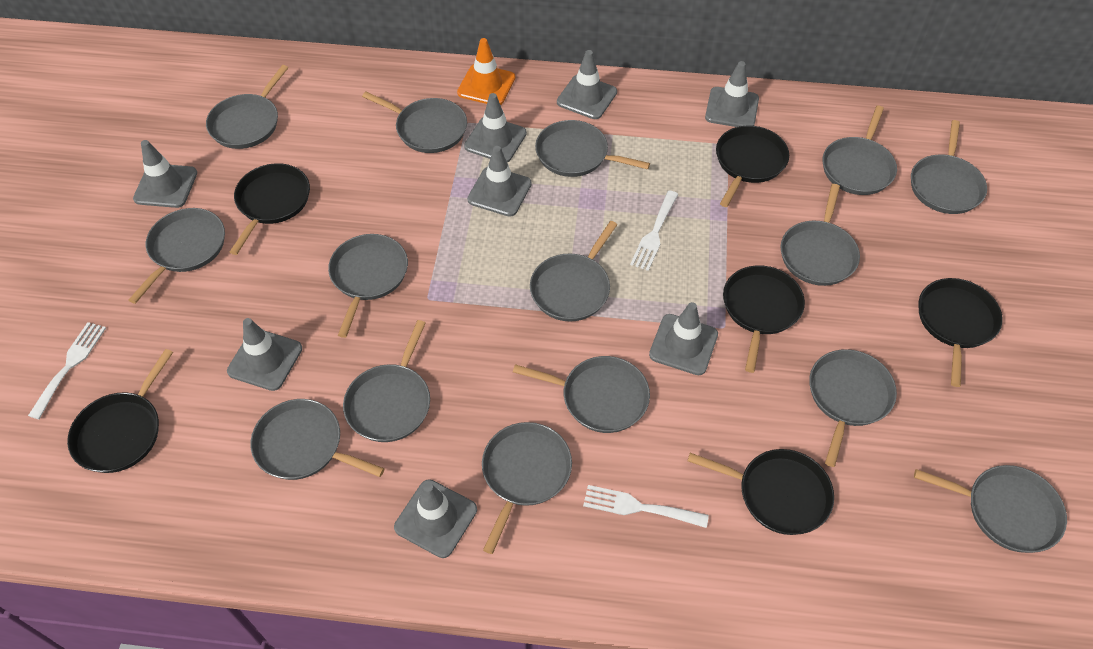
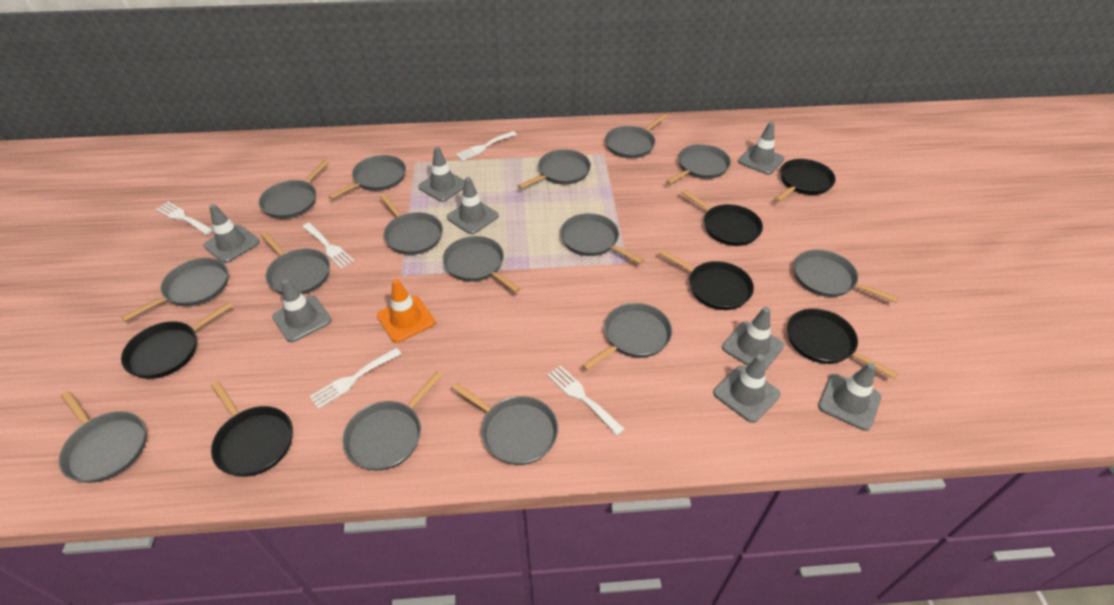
white fork: 3 -> 5

